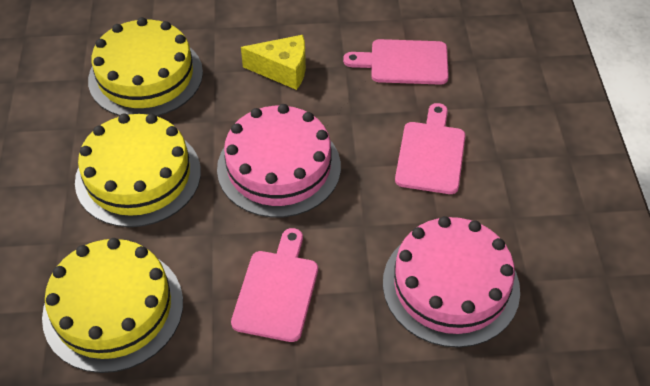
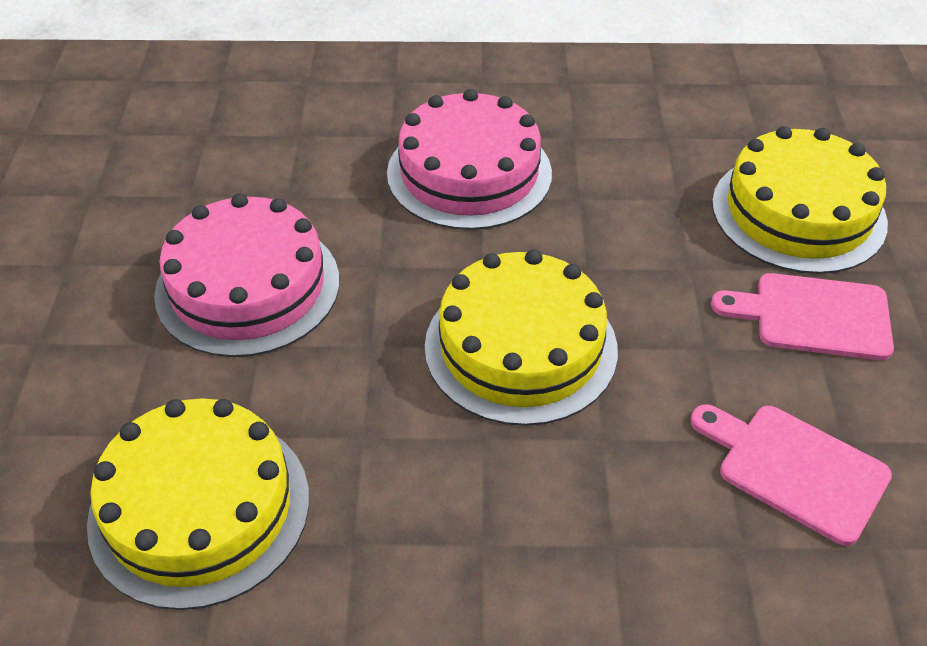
pink cutting board: 3 -> 2
yellow cheese: 1 -> 0

